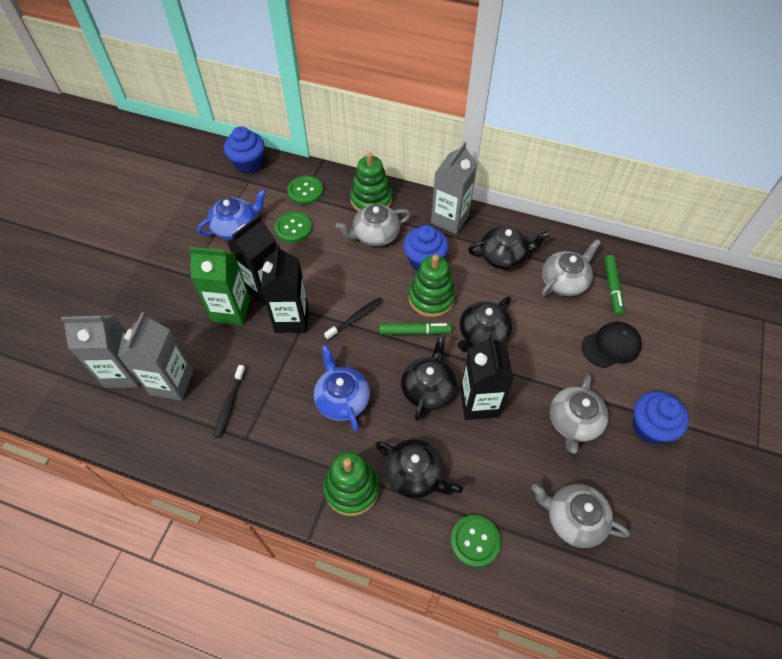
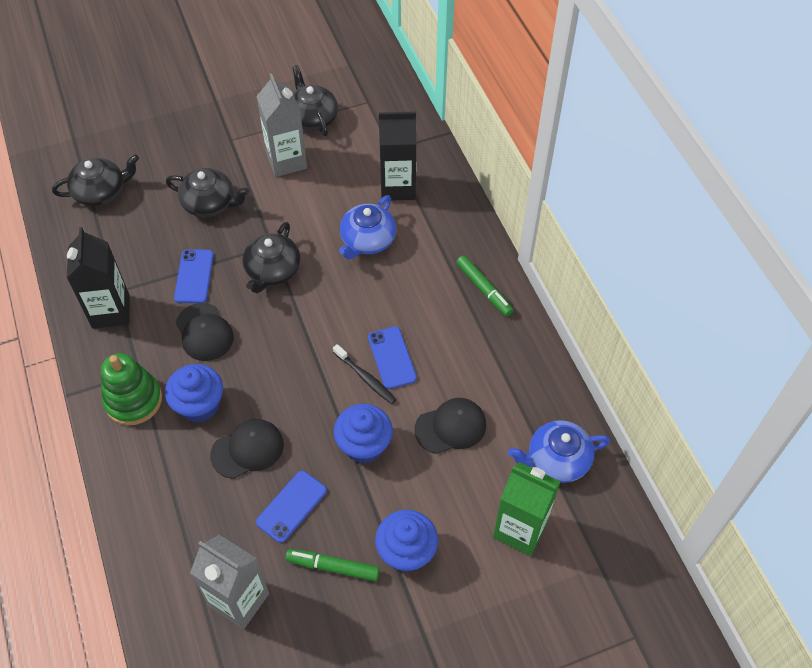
black cap: 1 -> 3
black carton: 3 -> 2
black toothbrush: 2 -> 1
blue phone: 0 -> 3
green button: 3 -> 0
green stacking toy: 3 -> 1
grey carton: 3 -> 2
grey teapot: 4 -> 0

